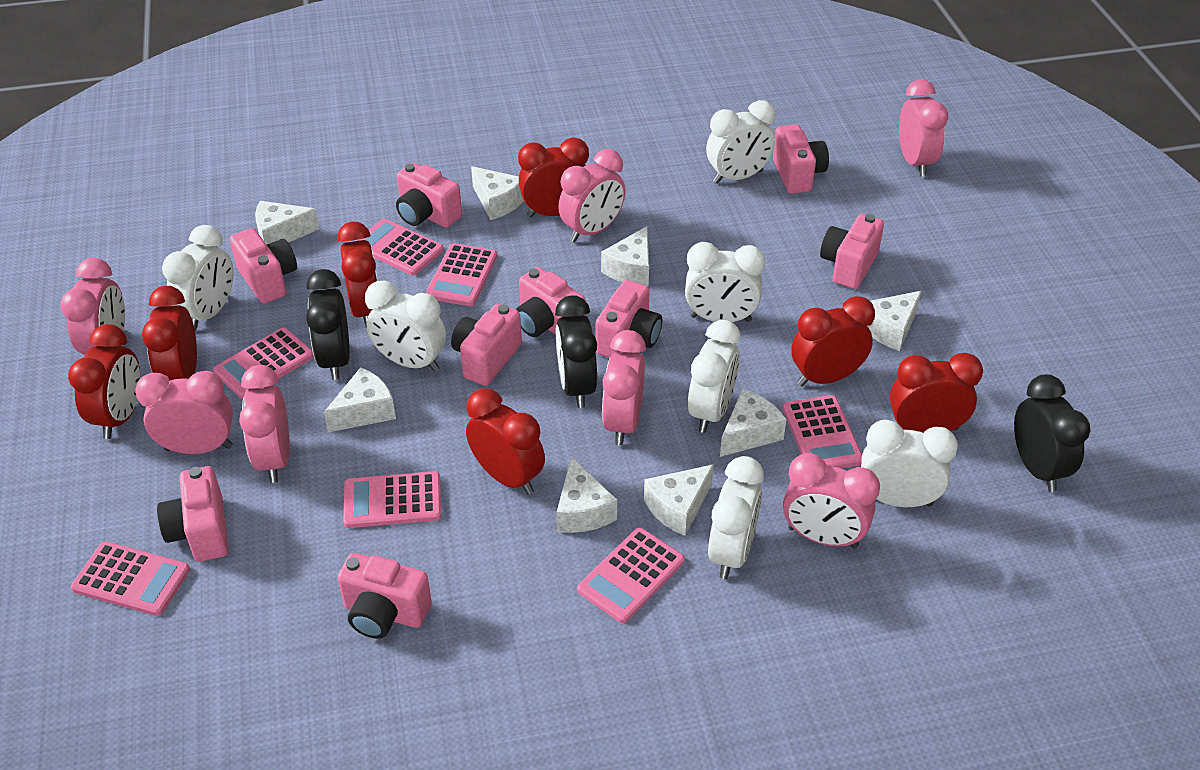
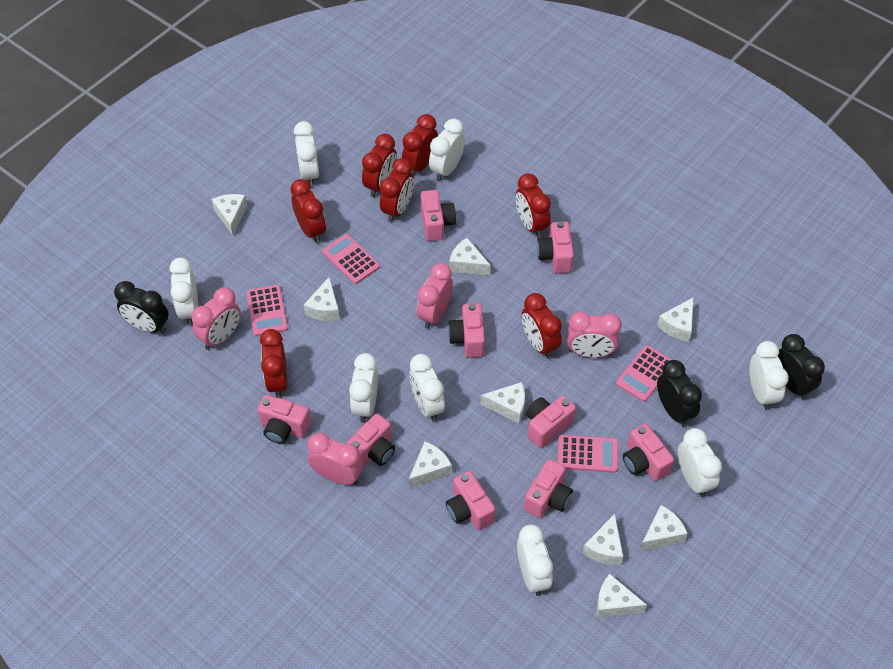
pink calculator: 7 -> 4
pink clock: 7 -> 4
white cheese: 8 -> 9
white clock: 7 -> 8

